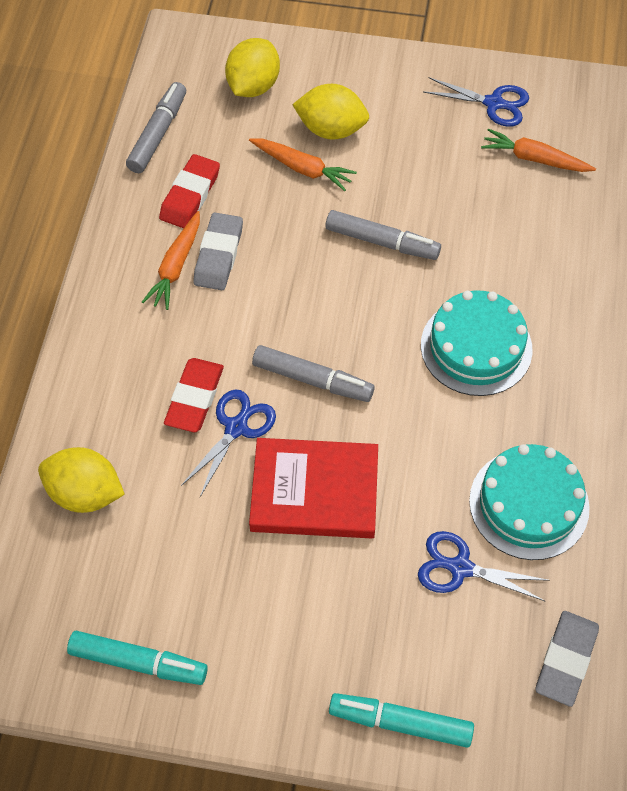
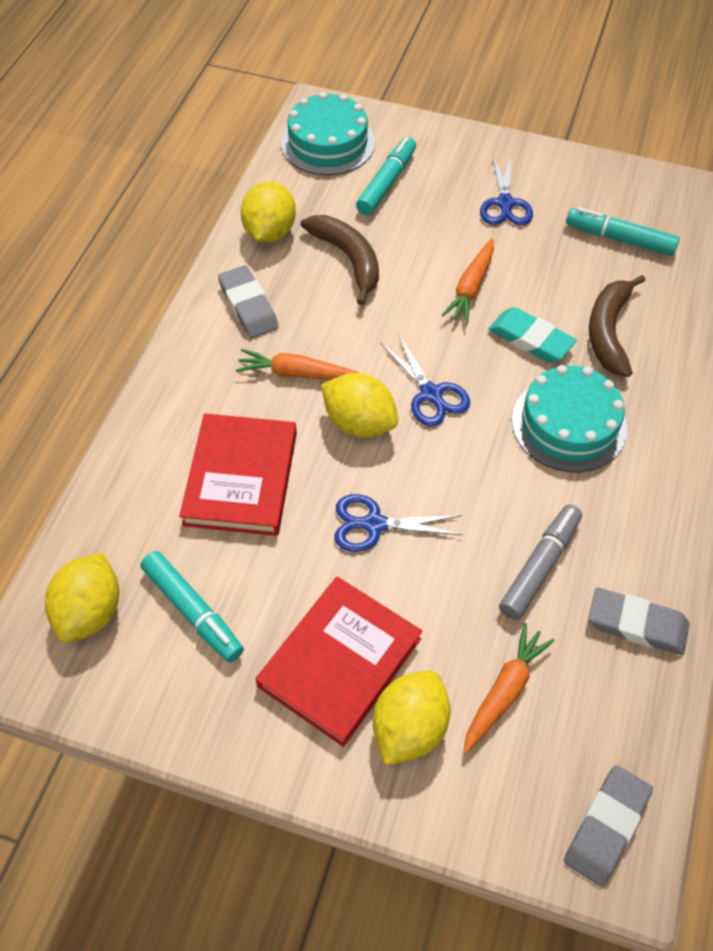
brown banana: 0 -> 2
grey eraser: 2 -> 3
grey marker: 3 -> 1
red book: 1 -> 2
red eraser: 2 -> 0
turquoise eraser: 0 -> 1
turquoise marker: 2 -> 3
yellow lemon: 3 -> 4

